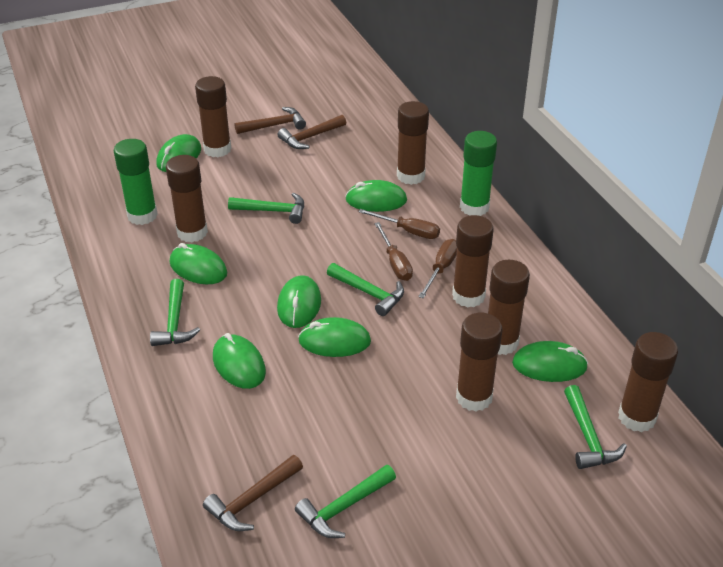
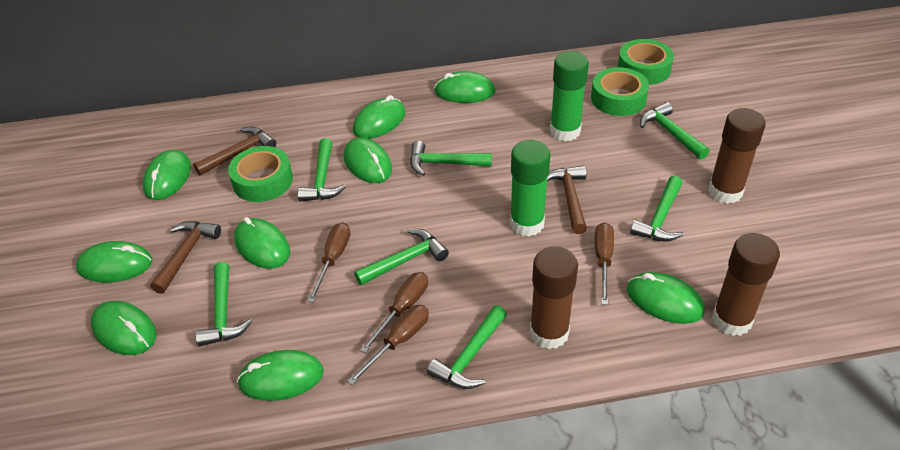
brown glue stick: 7 -> 3
brown screwdriver: 3 -> 4
green hammer: 5 -> 7
green mouse: 7 -> 9
green tape: 0 -> 3

